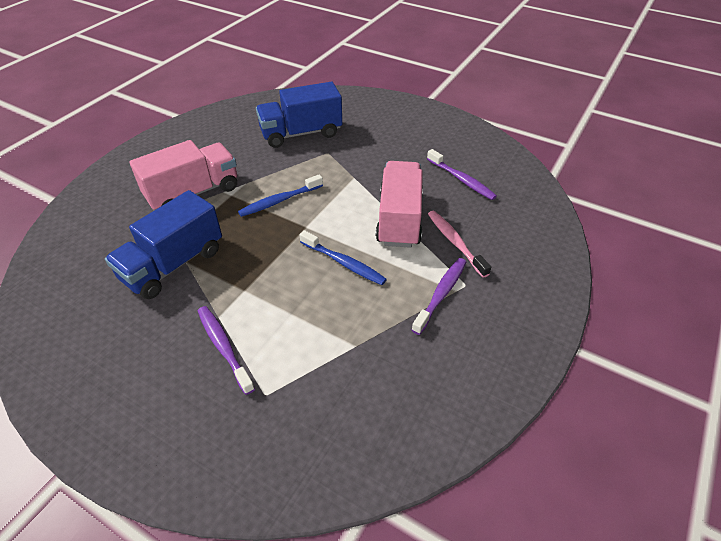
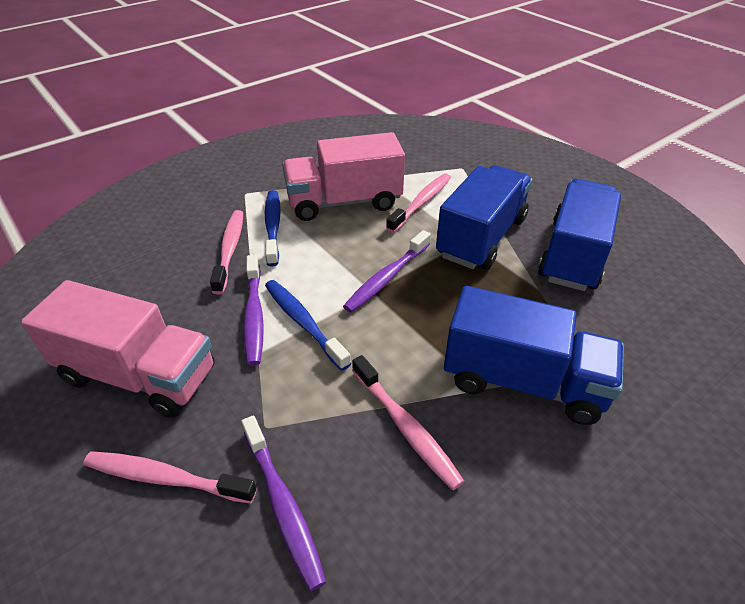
blue truck: 2 -> 3
pink toothbrush: 1 -> 4

